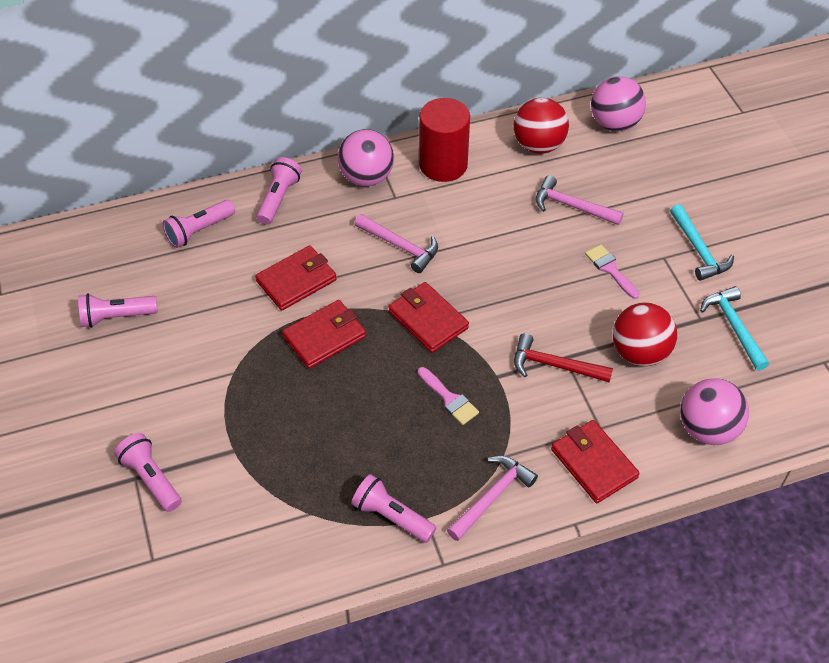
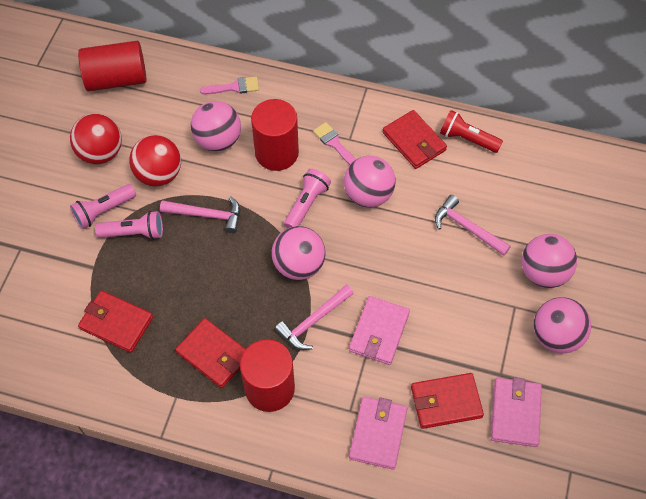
pink ball: 3 -> 5
pink flashlight: 5 -> 3
pink wallet: 0 -> 3
red cylinder: 1 -> 3
red flashlight: 0 -> 1
red hammer: 1 -> 0
turquoise hammer: 2 -> 0

